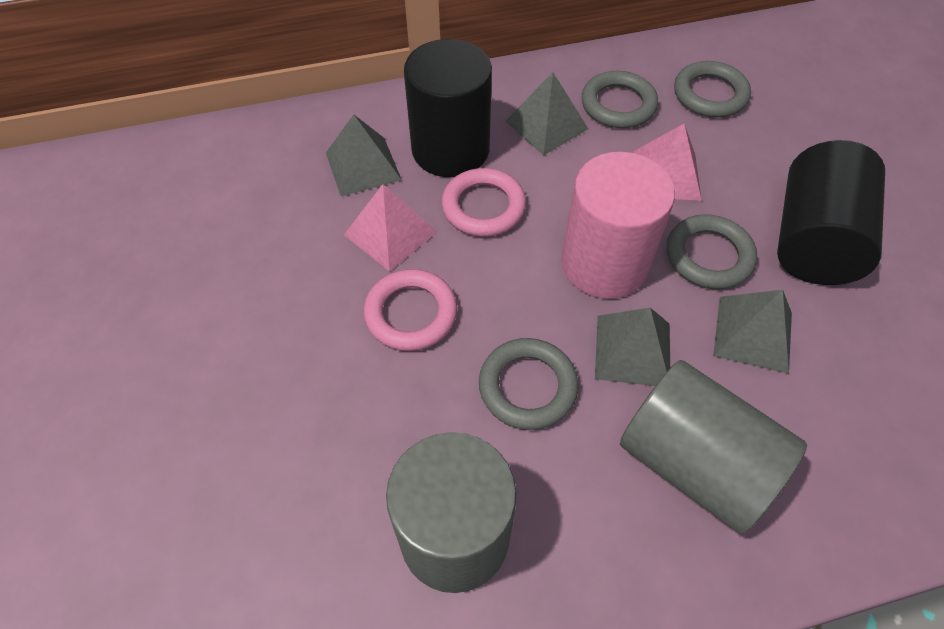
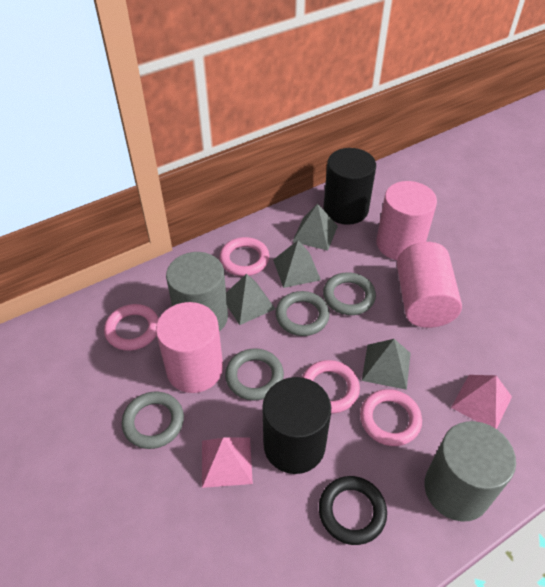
black ring: 0 -> 1
pink cylinder: 1 -> 3
pink ring: 2 -> 4

